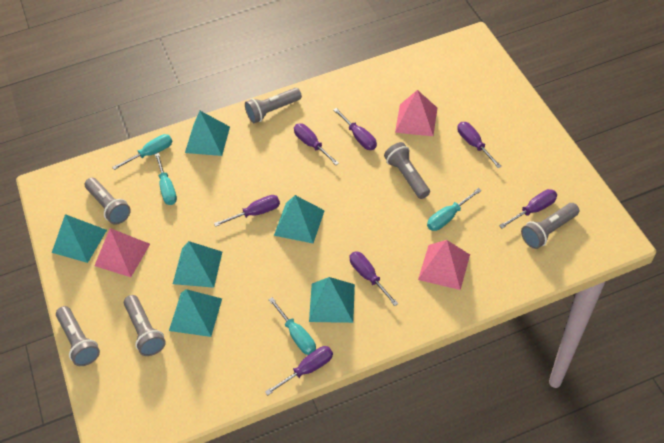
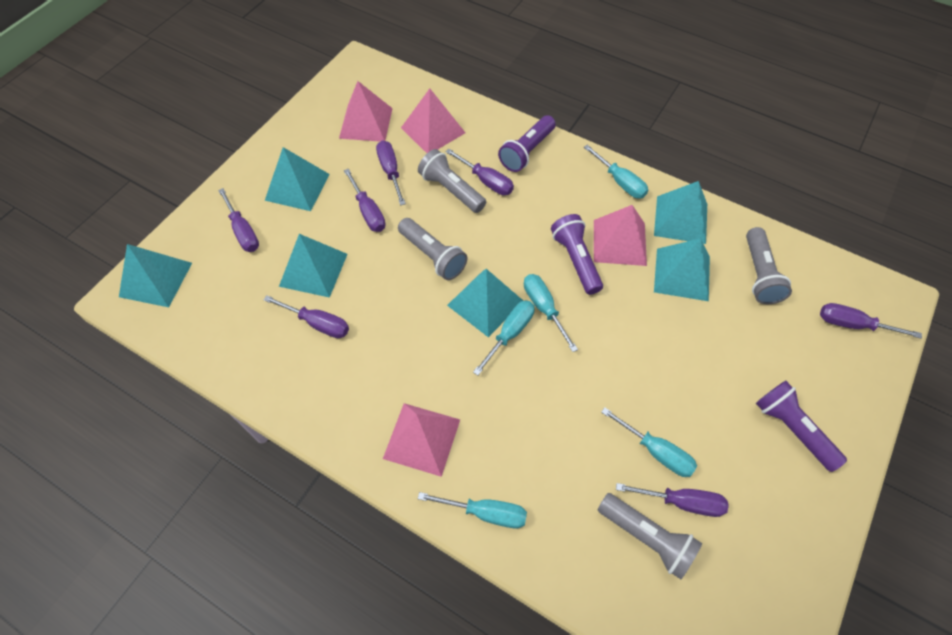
grey flashlight: 6 -> 4
pink pyramid: 3 -> 4
purple flashlight: 0 -> 3
turquoise screwdriver: 4 -> 5

